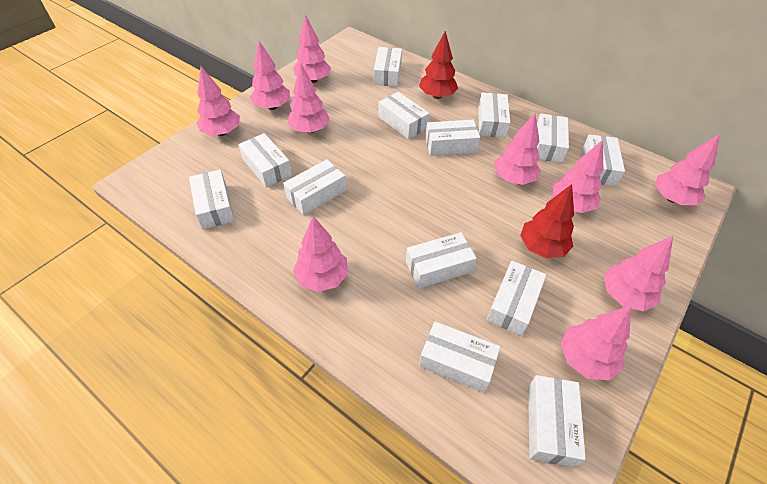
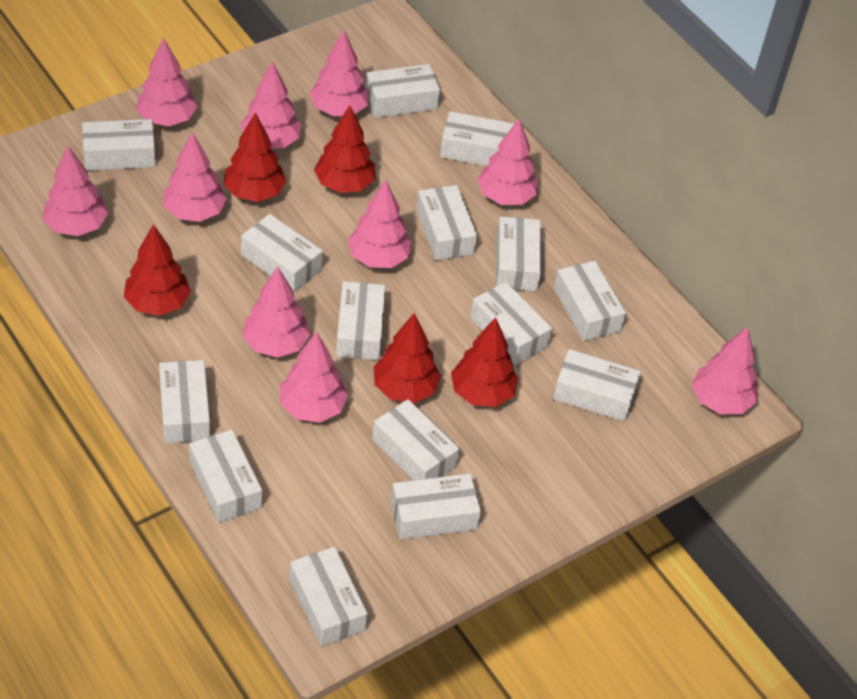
red tree: 2 -> 5
white box: 13 -> 15

